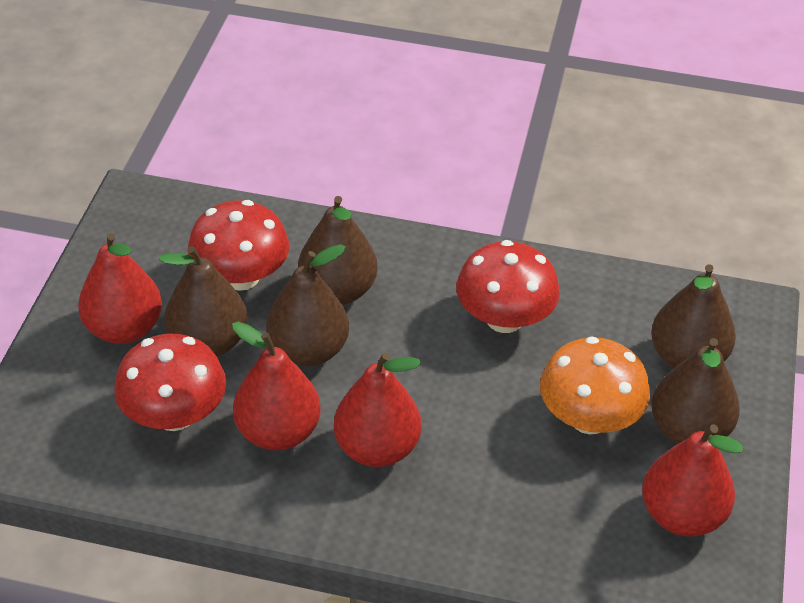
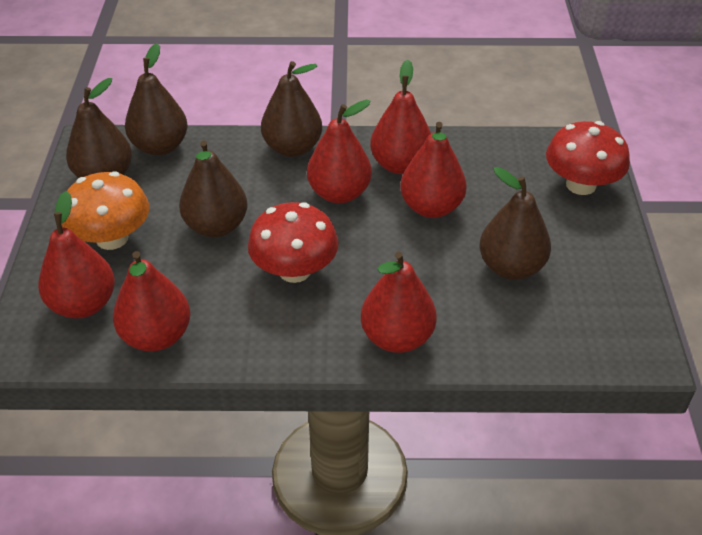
red mushroom: 3 -> 2
red pear: 4 -> 6

